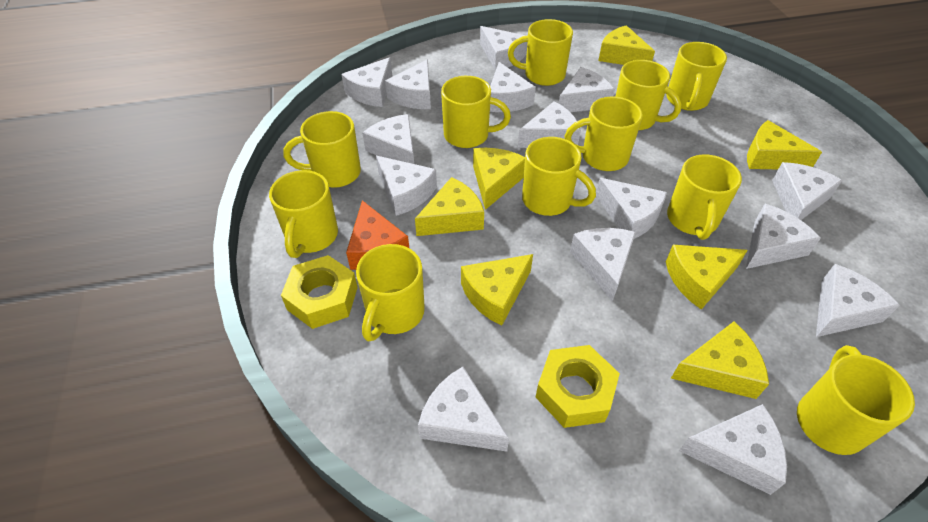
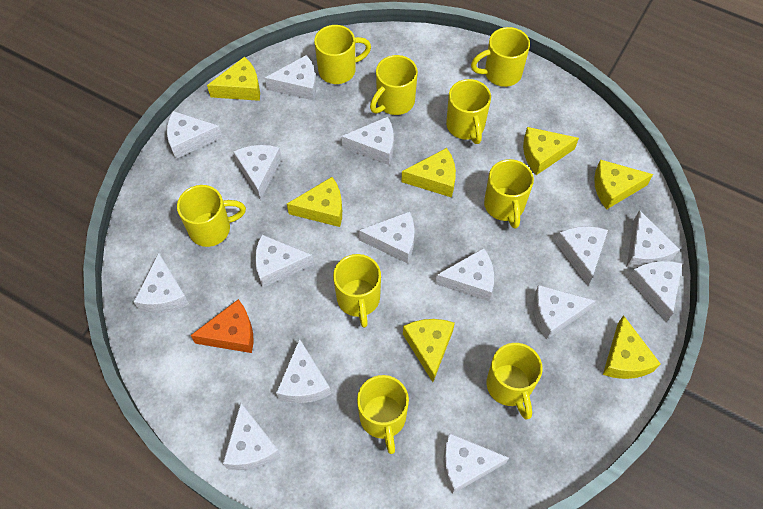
yellow mug: 11 -> 9
yellow nut: 2 -> 0

